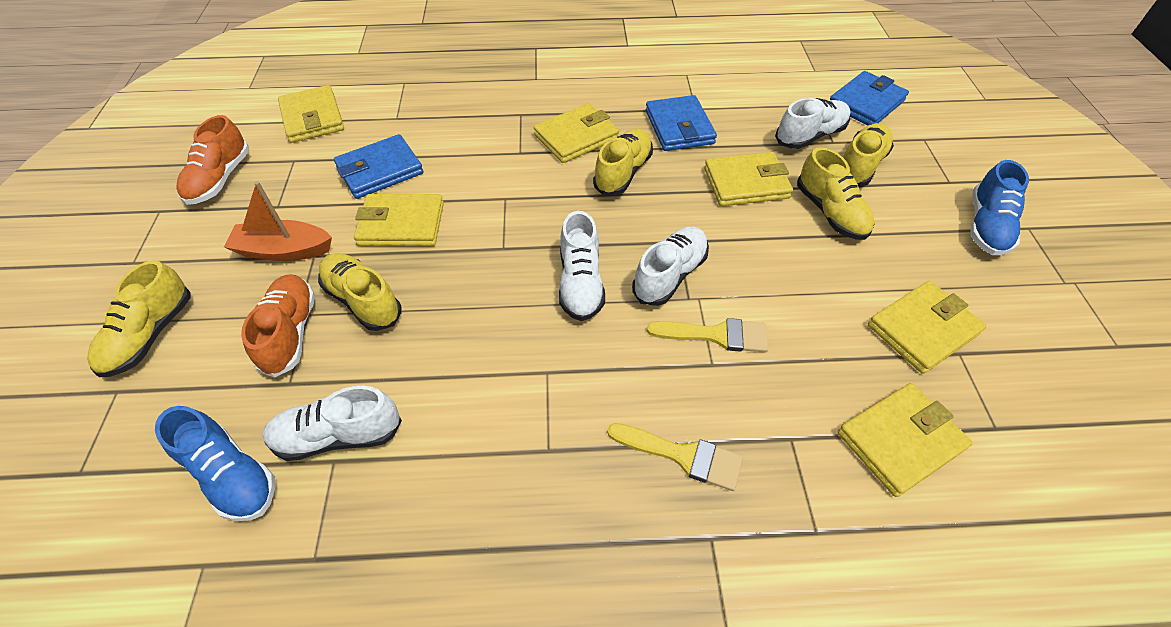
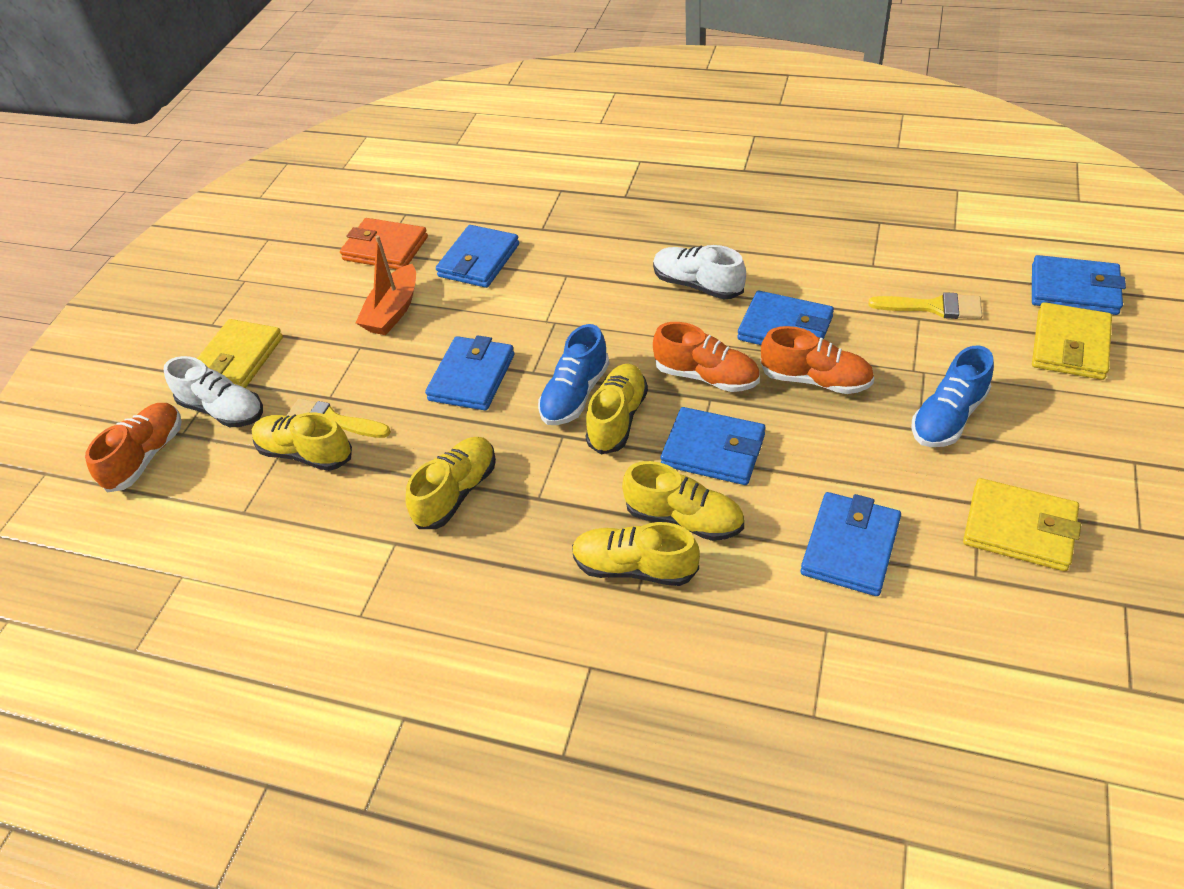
blue wallet: 3 -> 6
orange shoe: 2 -> 3
orange wallet: 0 -> 1
white shoe: 4 -> 2
yellow wallet: 6 -> 3

